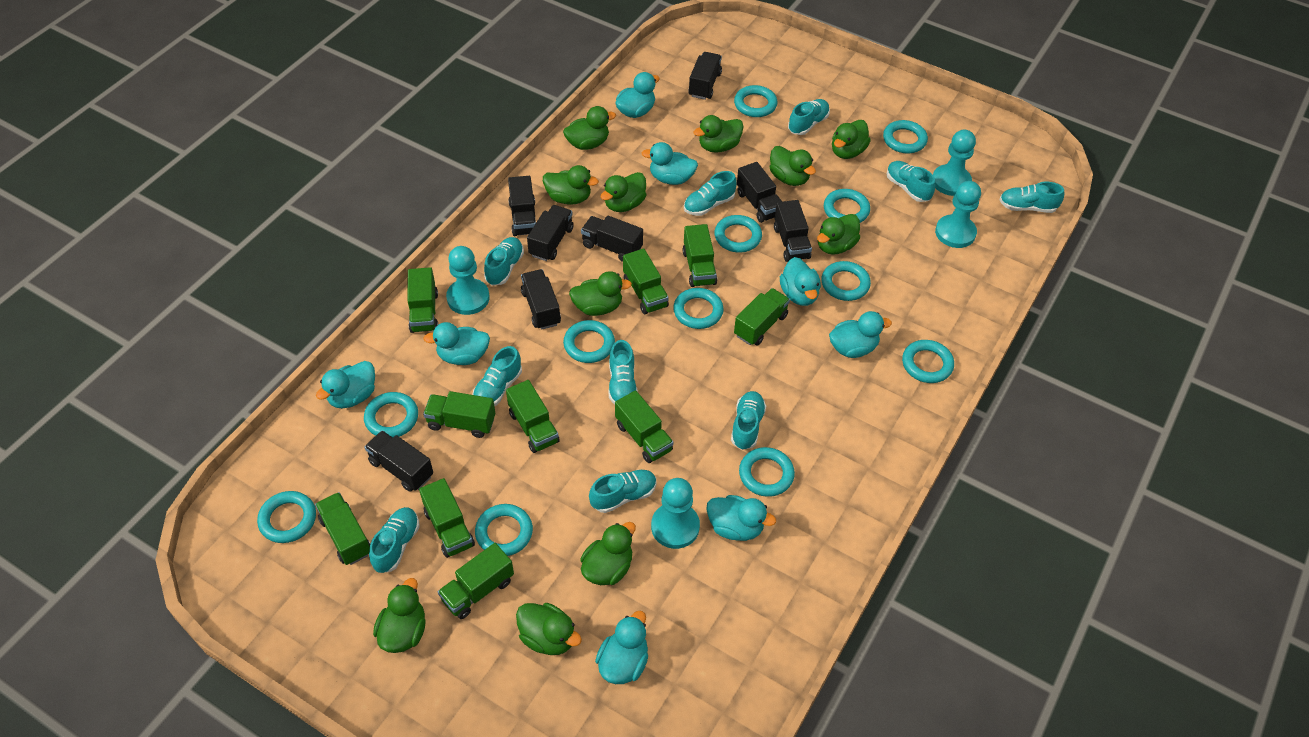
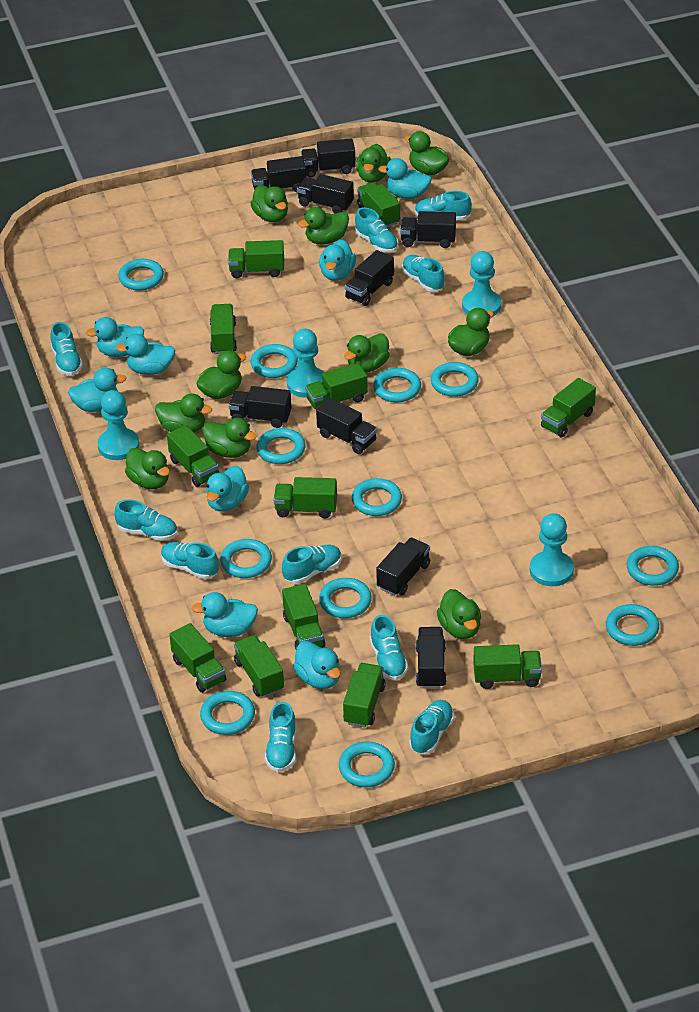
black truck: 8 -> 9
green truck: 10 -> 12

